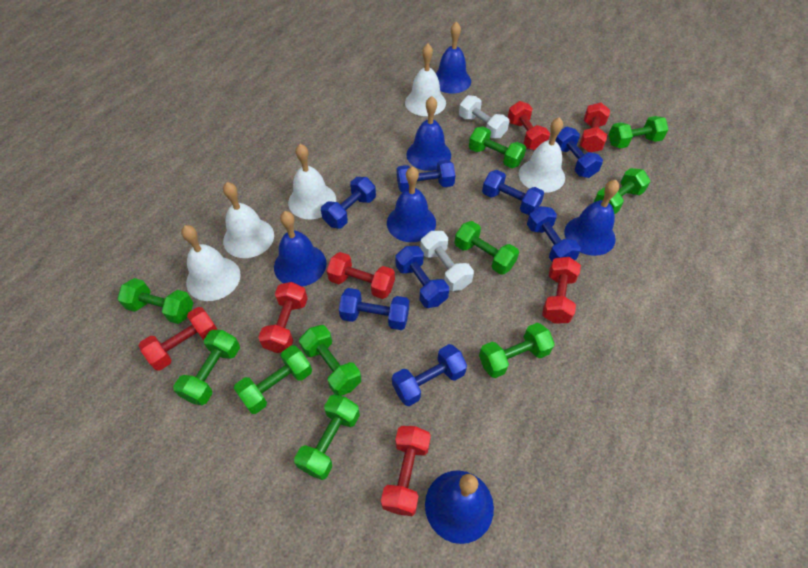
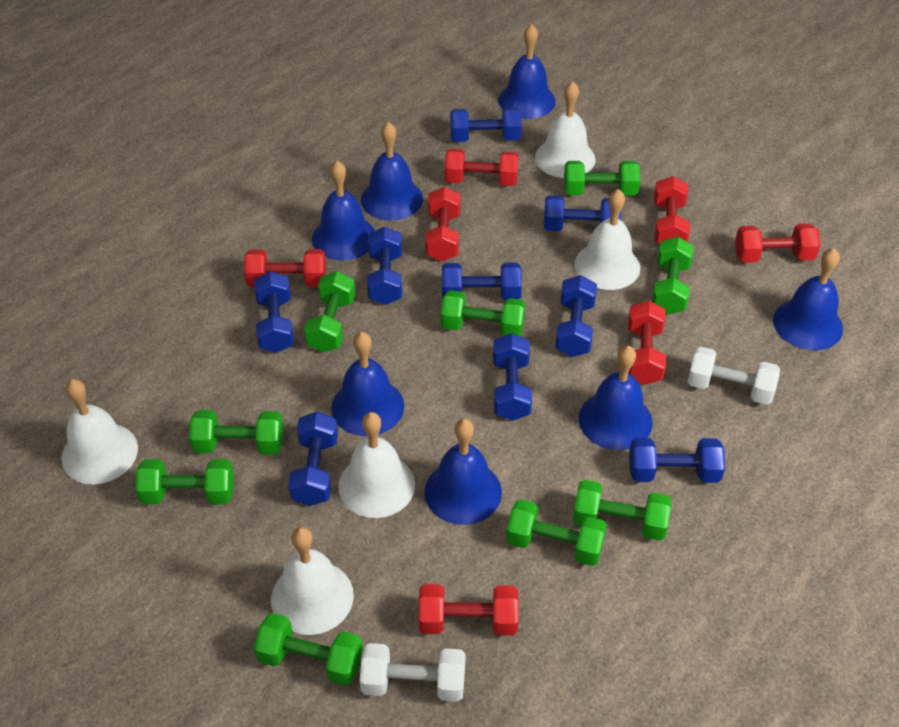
blue bell: 6 -> 7
blue dumbbell: 8 -> 9
green dumbbell: 10 -> 9

